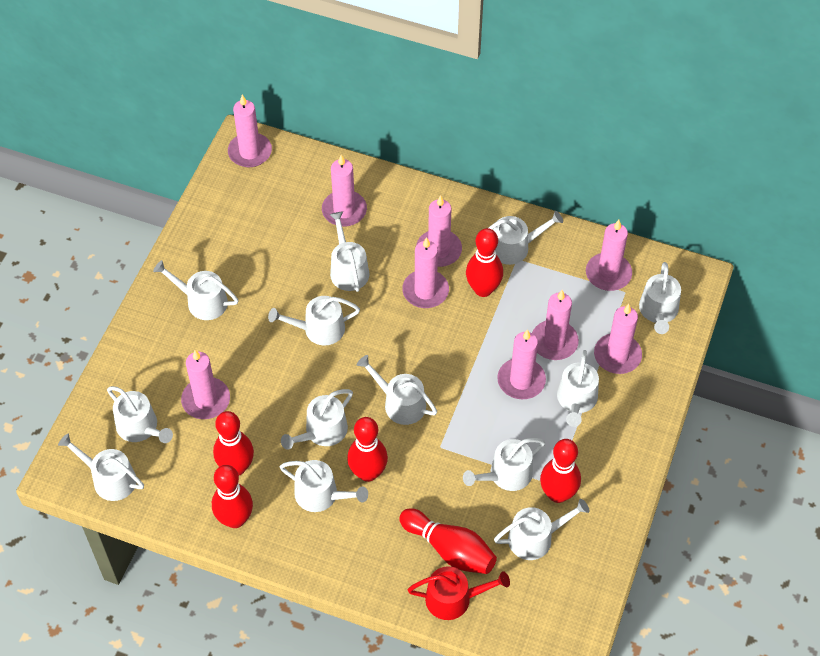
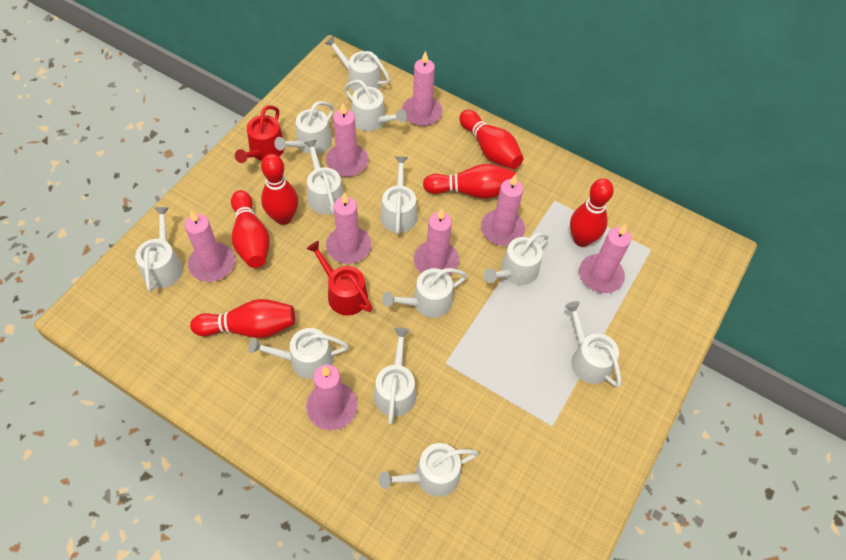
pink candle: 9 -> 8
red watering can: 1 -> 2
white watering can: 13 -> 12

